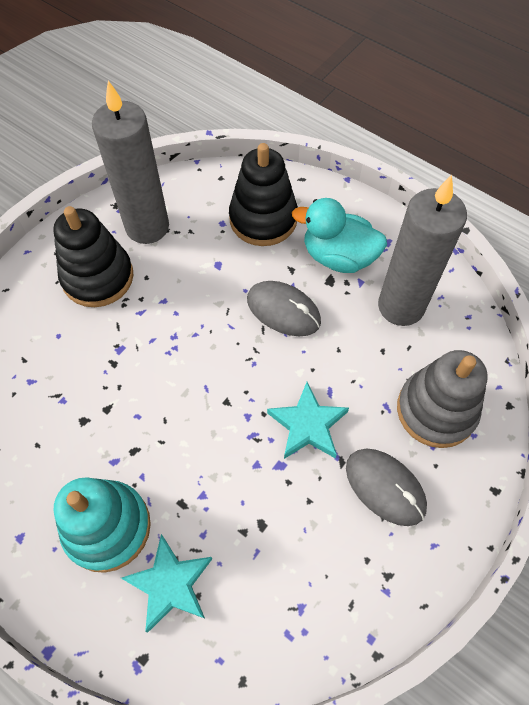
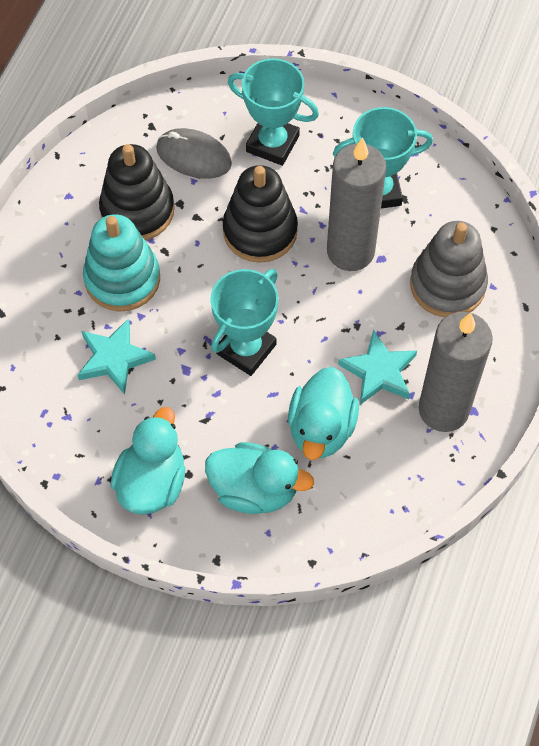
grey mouse: 2 -> 1
turquoise duck: 1 -> 3
turquoise trophy: 0 -> 3

